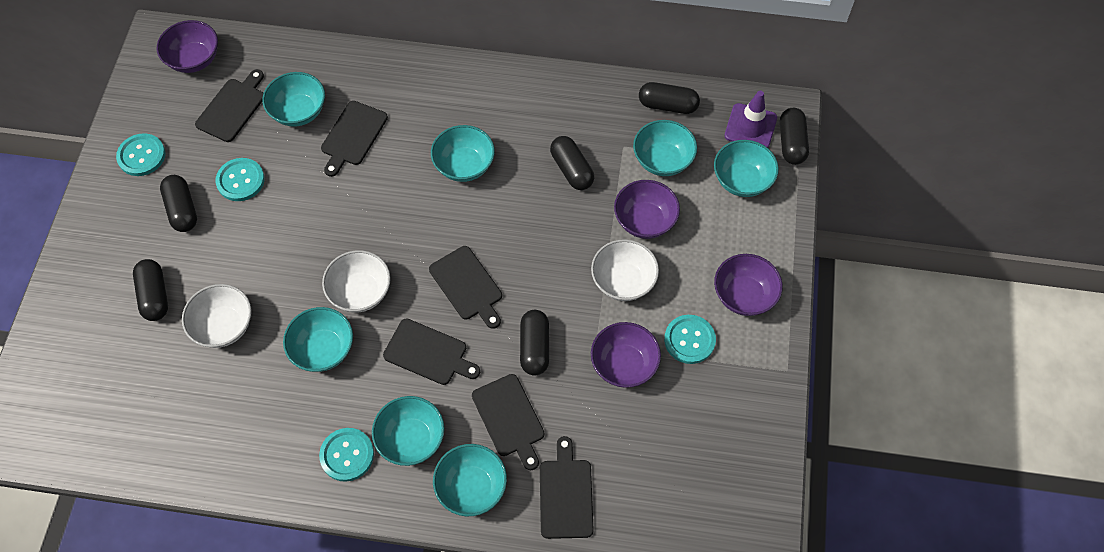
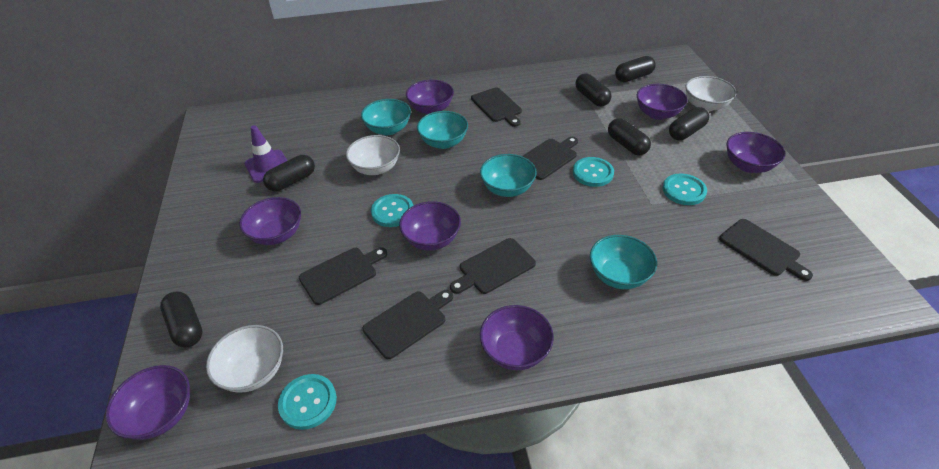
purple bowl: 4 -> 7
turquoise bowl: 7 -> 4

